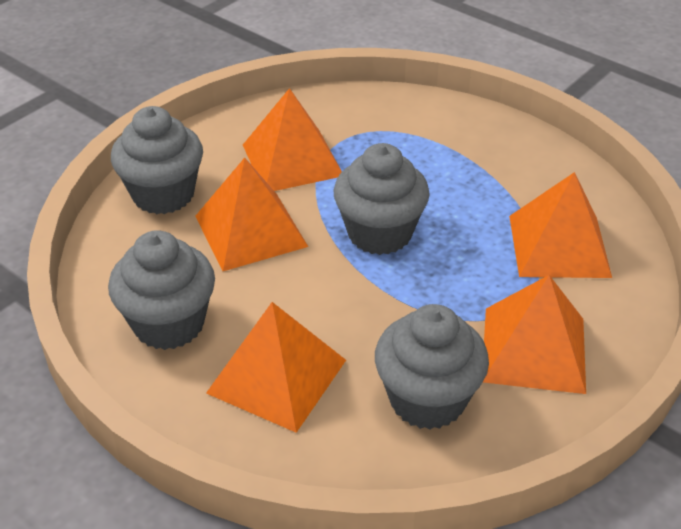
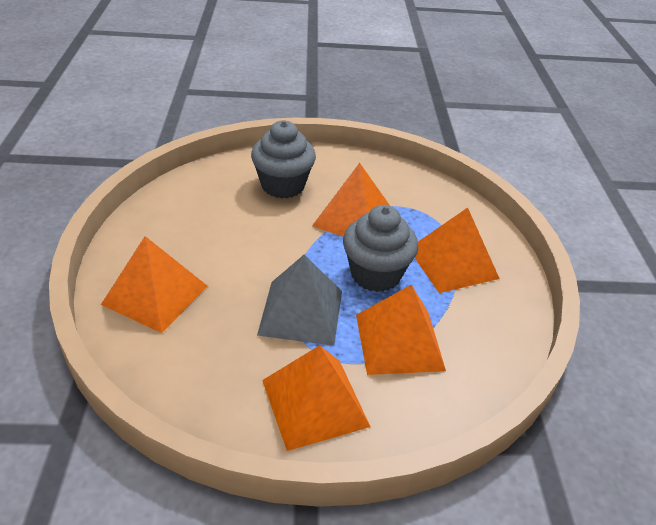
grey cupcake: 4 -> 2
grey pyramid: 0 -> 1

